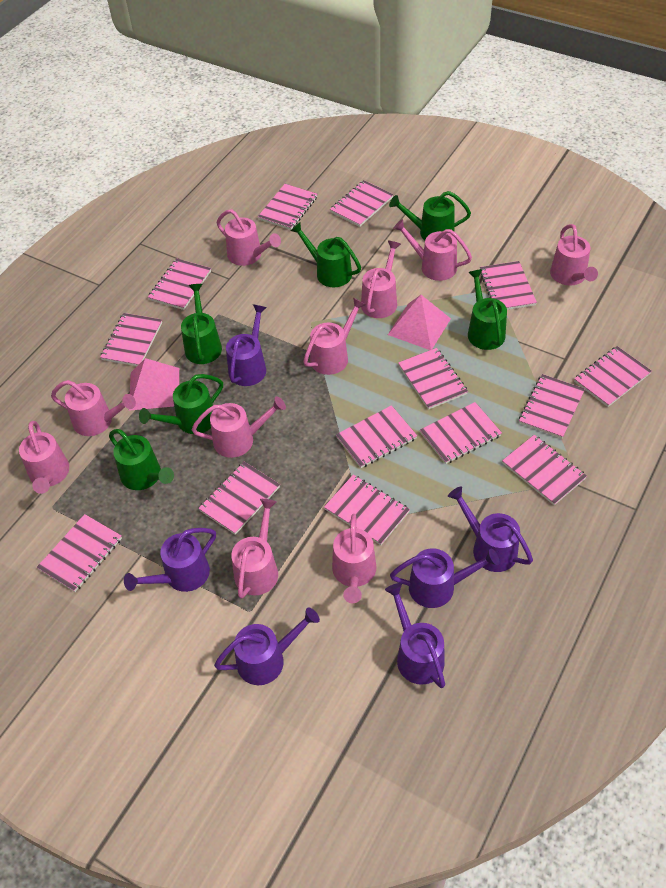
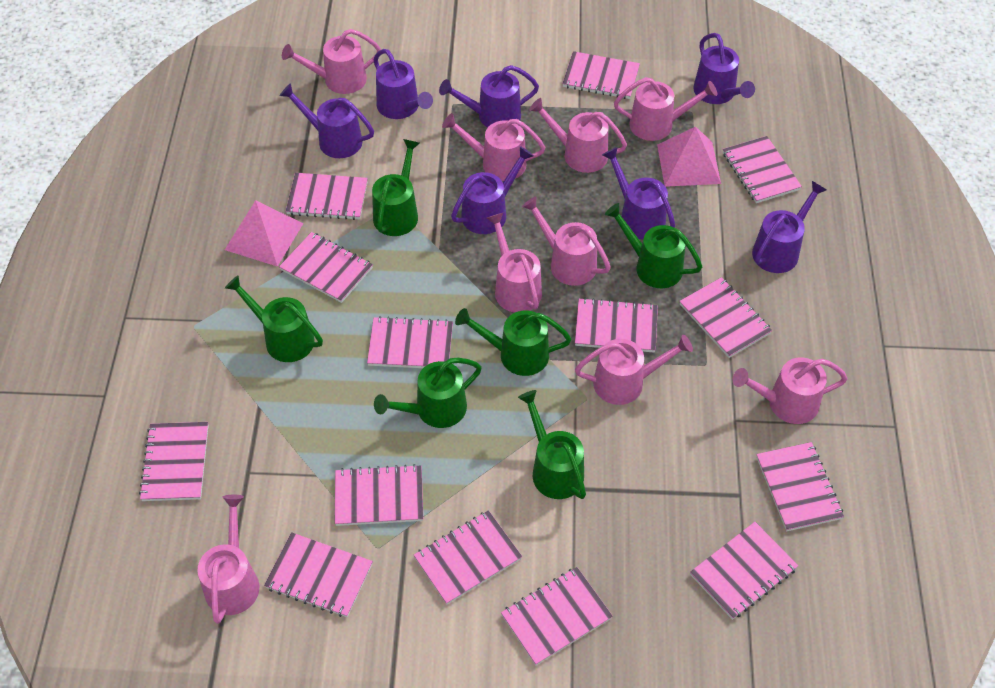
pink watering can: 10 -> 9
purple watering can: 6 -> 7

